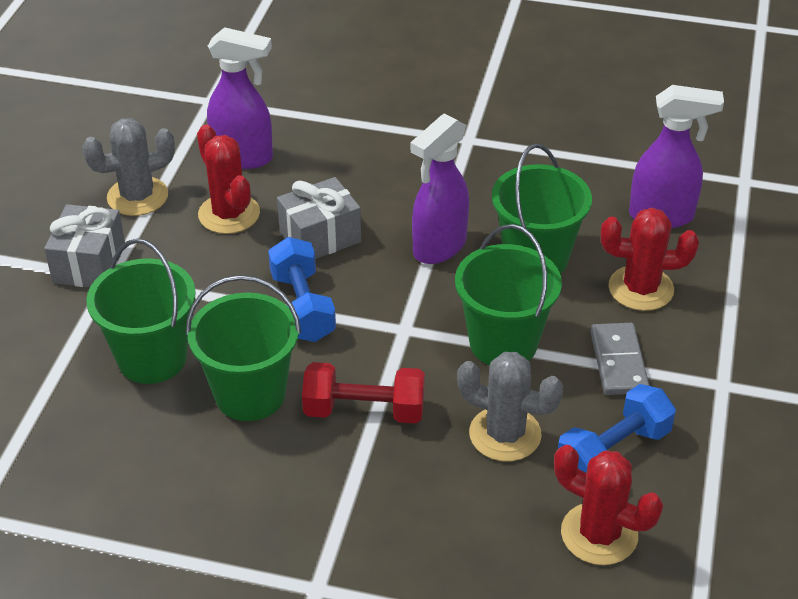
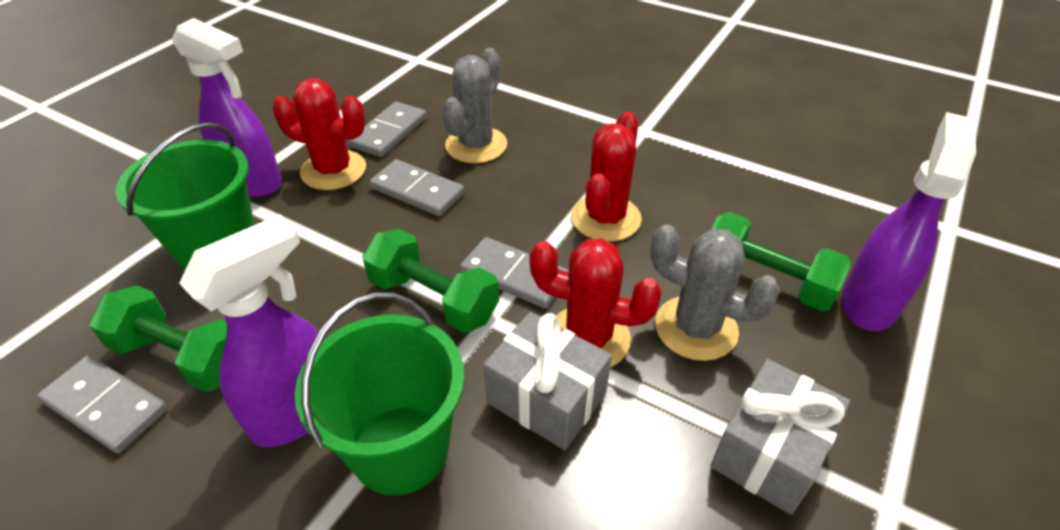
blue dumbbell: 2 -> 0
green bucket: 4 -> 2
green dumbbell: 0 -> 3
grey domino: 1 -> 4
red dumbbell: 1 -> 0

